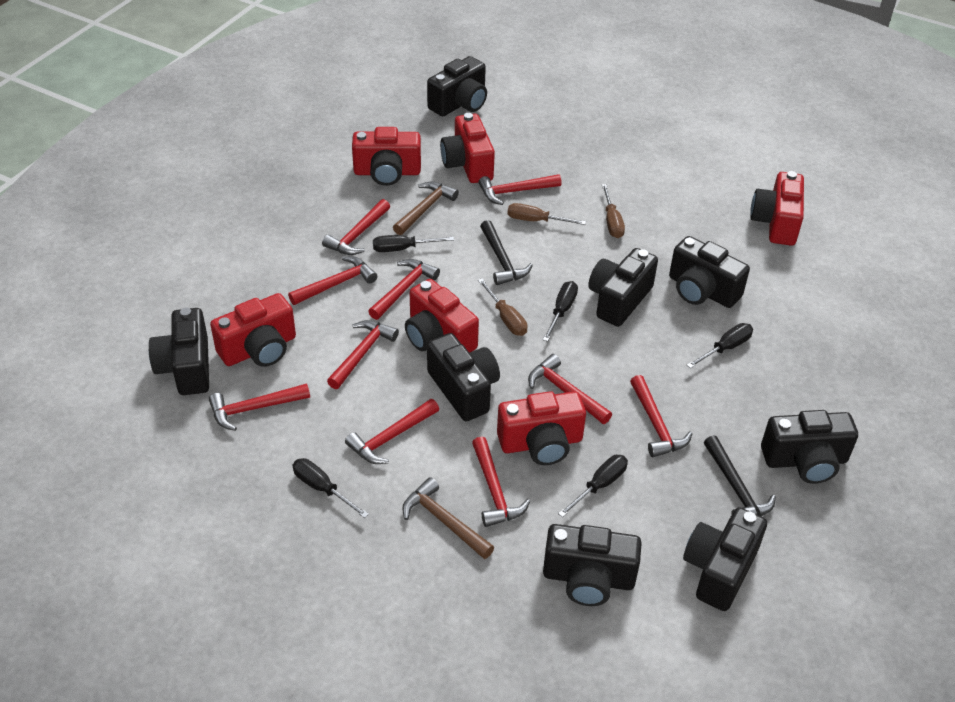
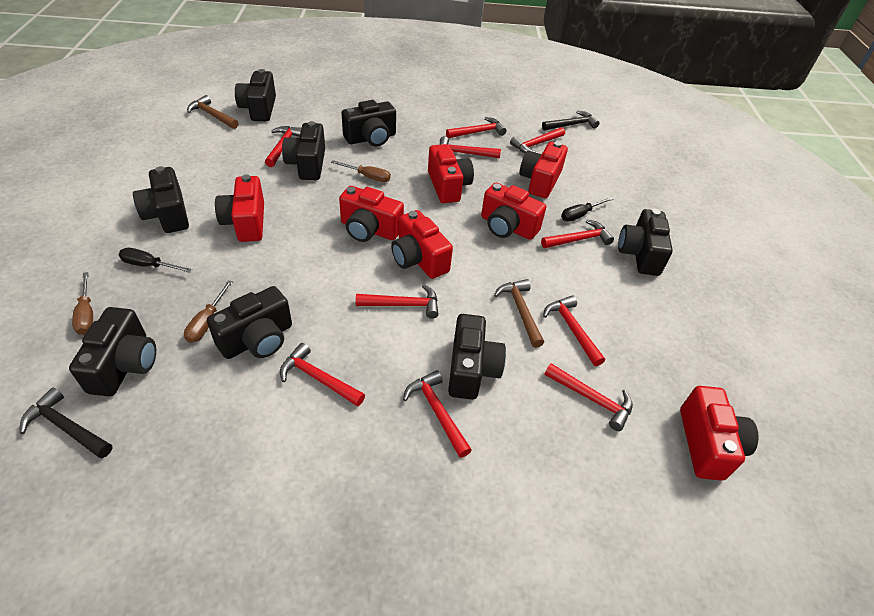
black screwdriver: 5 -> 2
red camera: 6 -> 7

